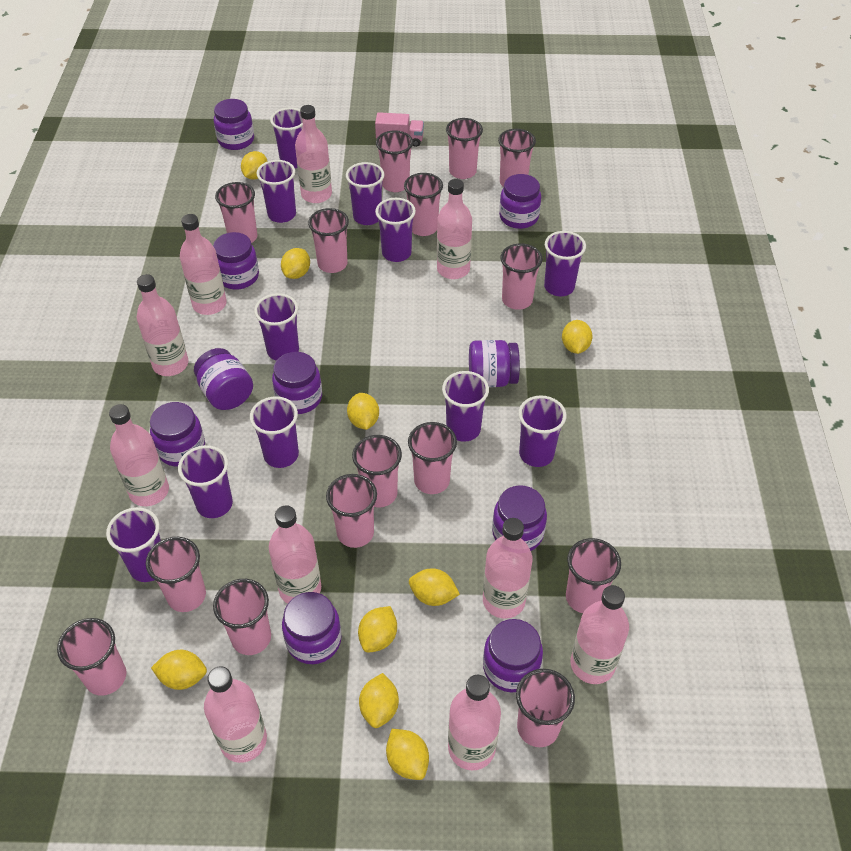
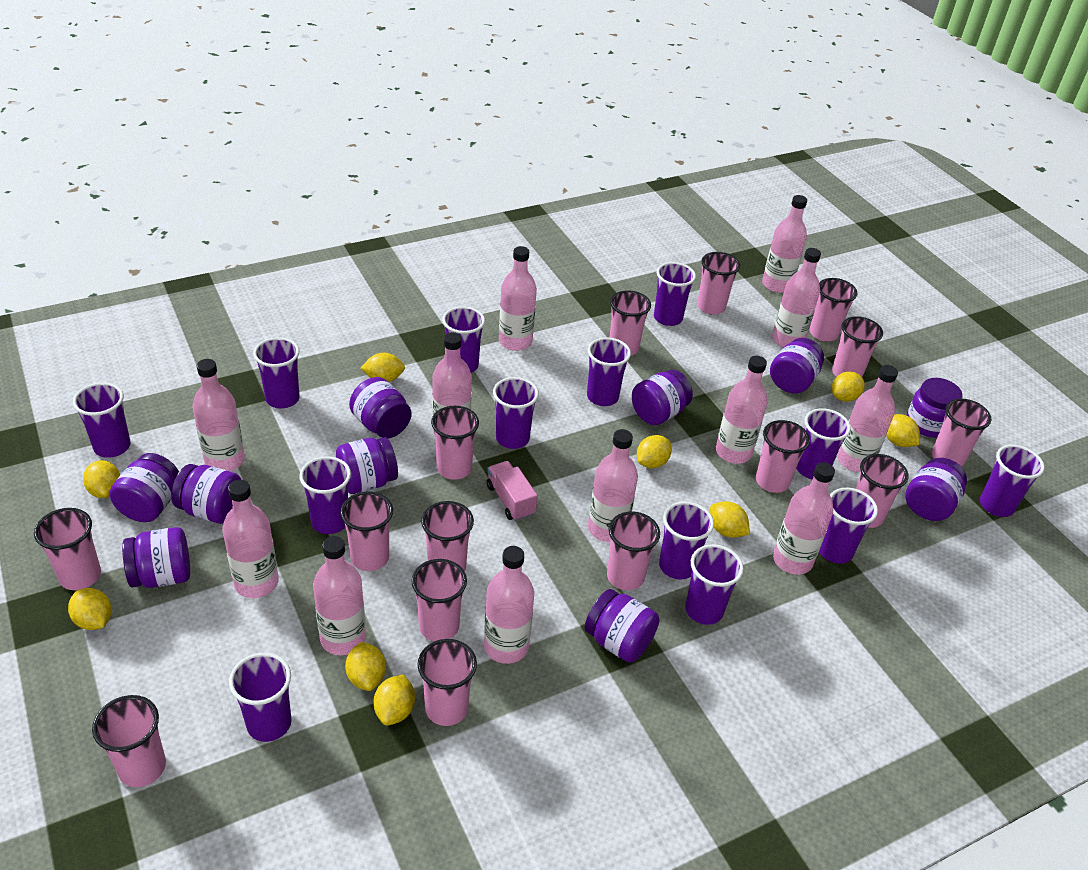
pink bottle: 10 -> 12
purple cup: 11 -> 13

